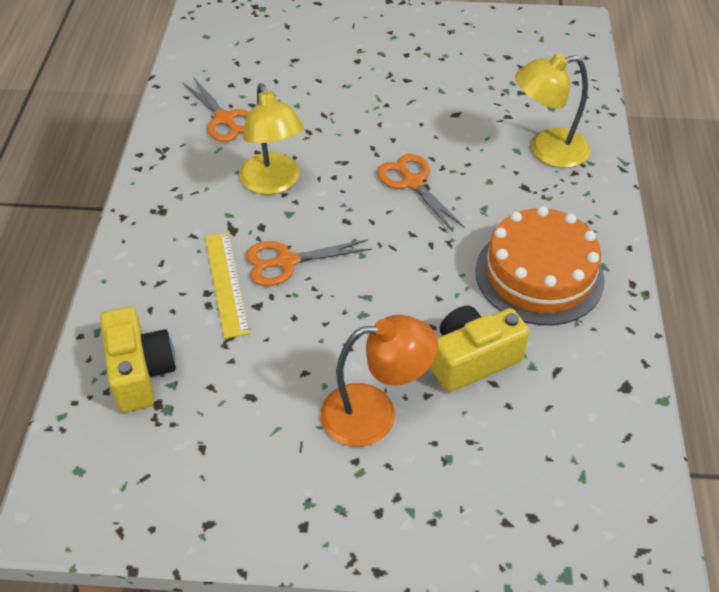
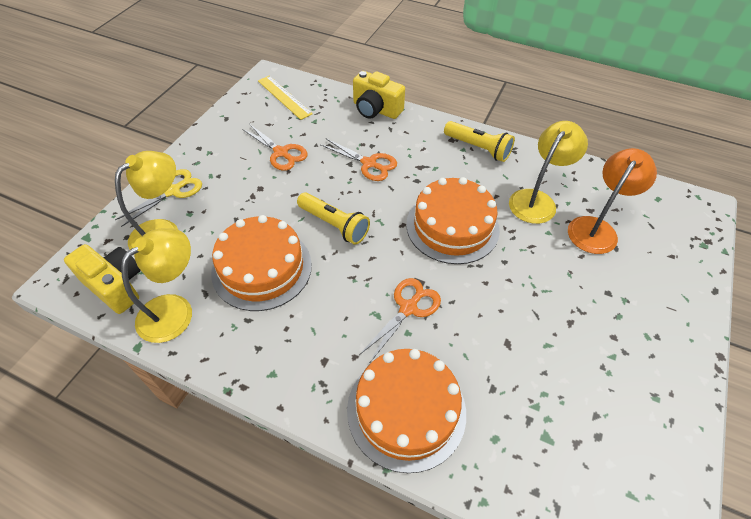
orange cake: 1 -> 3
yellow flashlight: 0 -> 2
yellow lamp: 2 -> 3
yellow scissors: 0 -> 1

